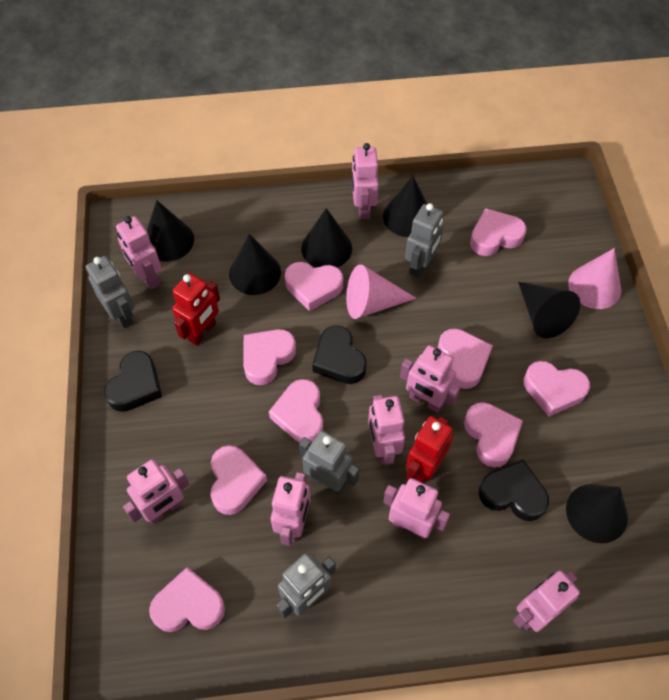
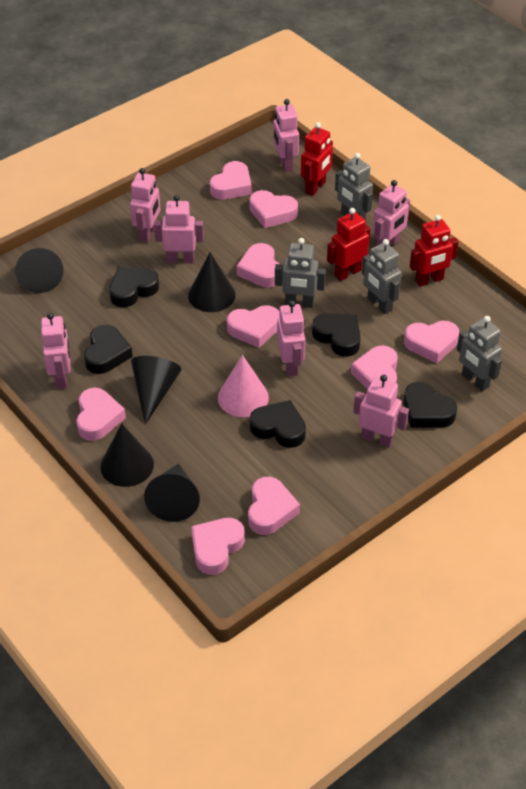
black cone: 6 -> 5
black heart: 3 -> 5
pink cone: 2 -> 1
pink robot: 8 -> 7
red robot: 2 -> 3

